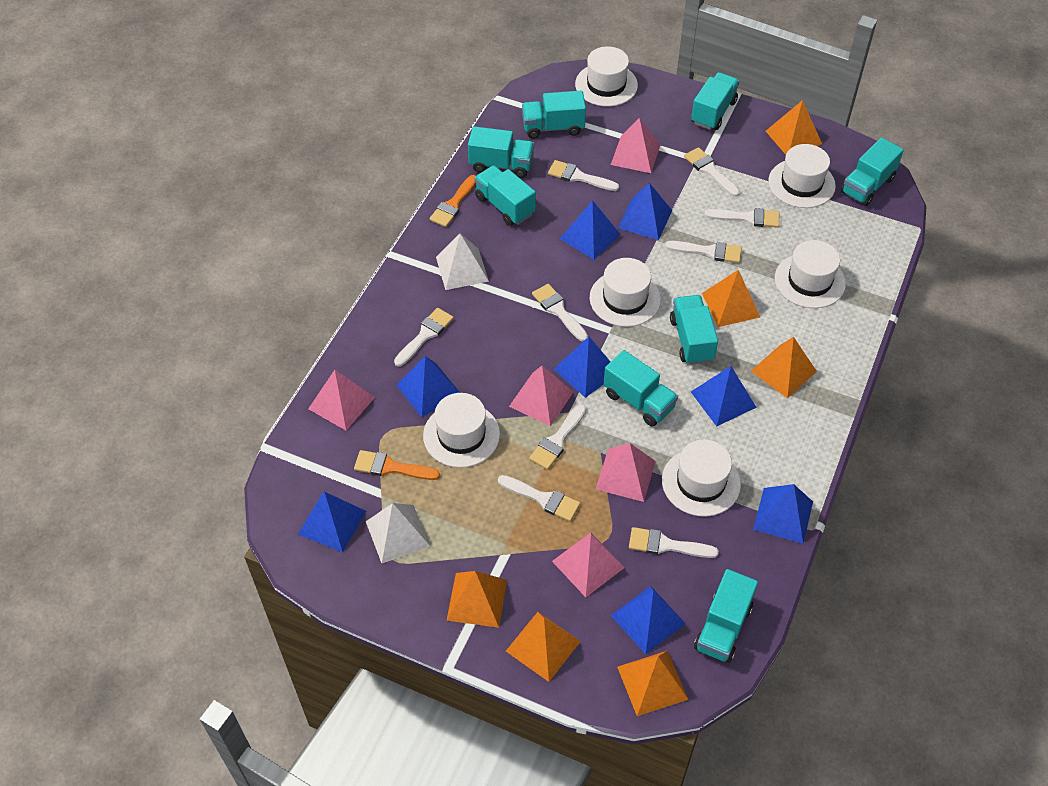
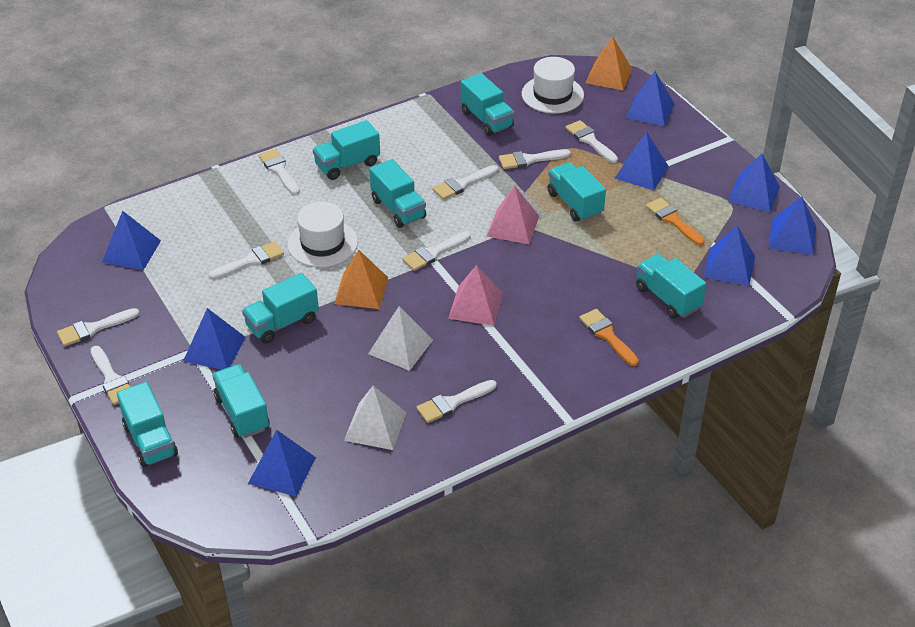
orange pyramid: 6 -> 2
pink pyramid: 5 -> 2
white hat: 6 -> 2

